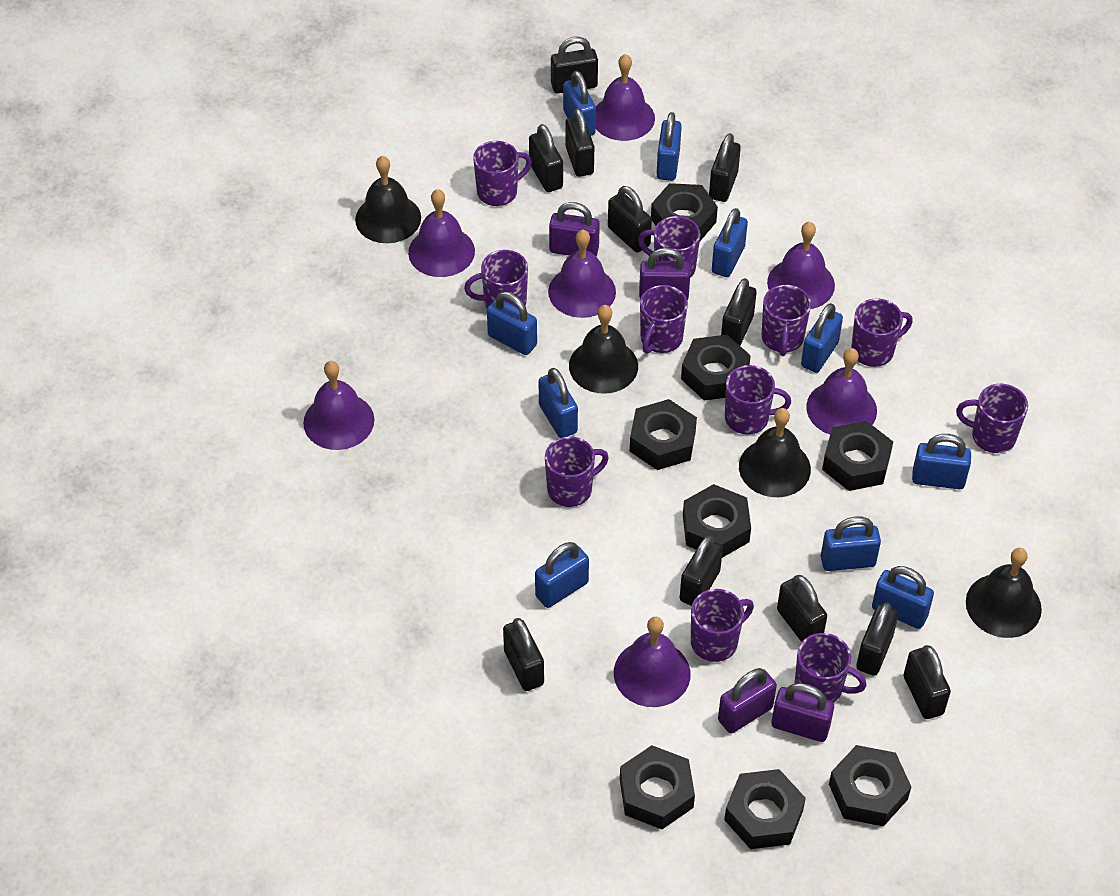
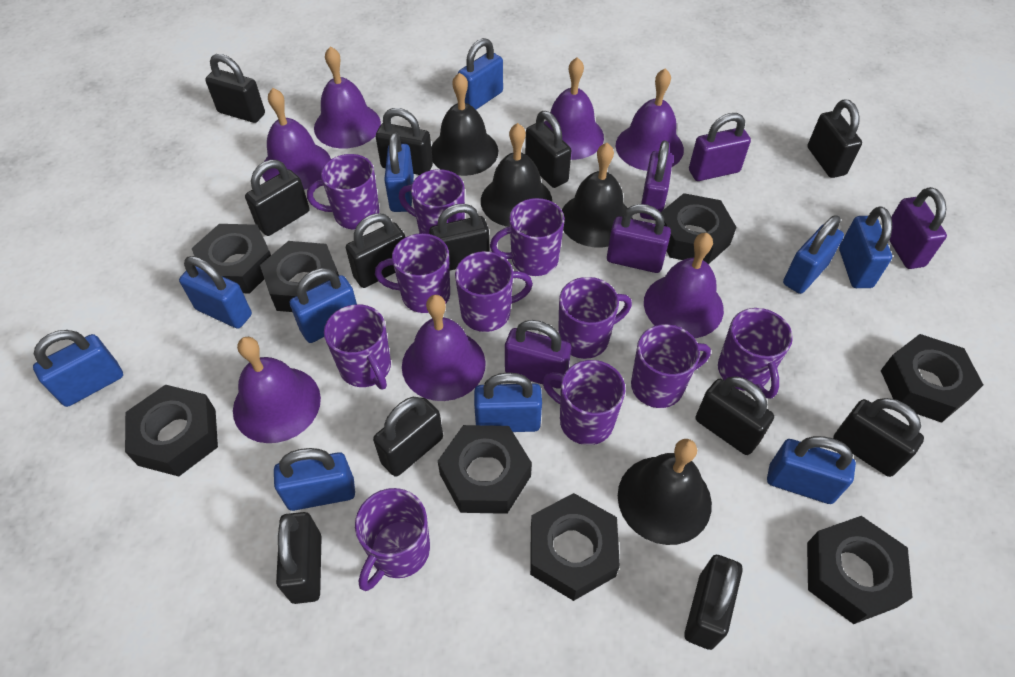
black padlock: 11 -> 12
purple padlock: 4 -> 5

